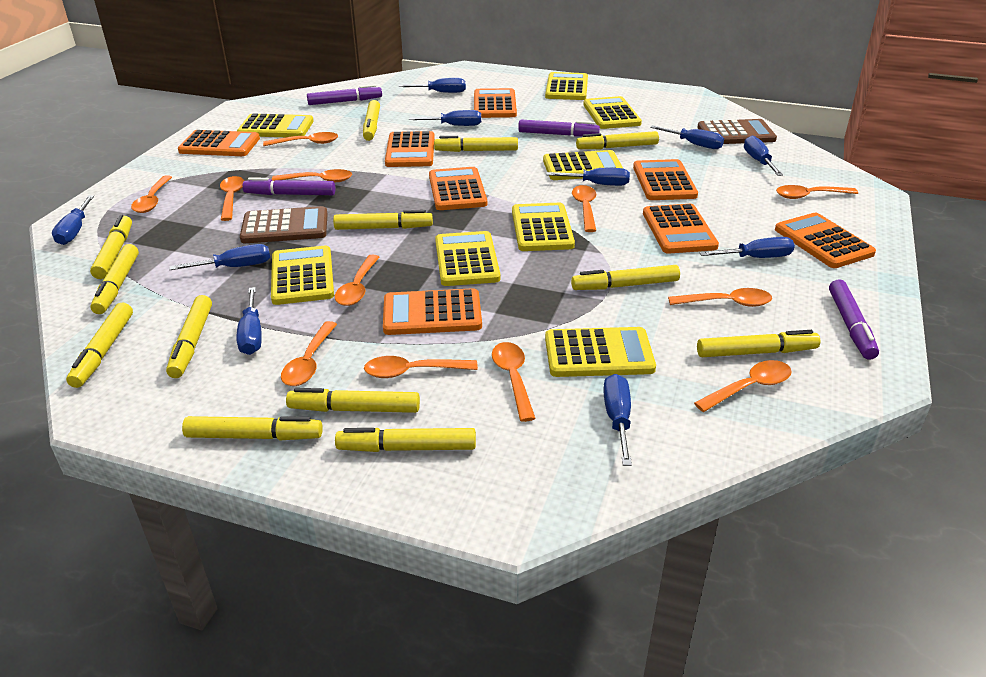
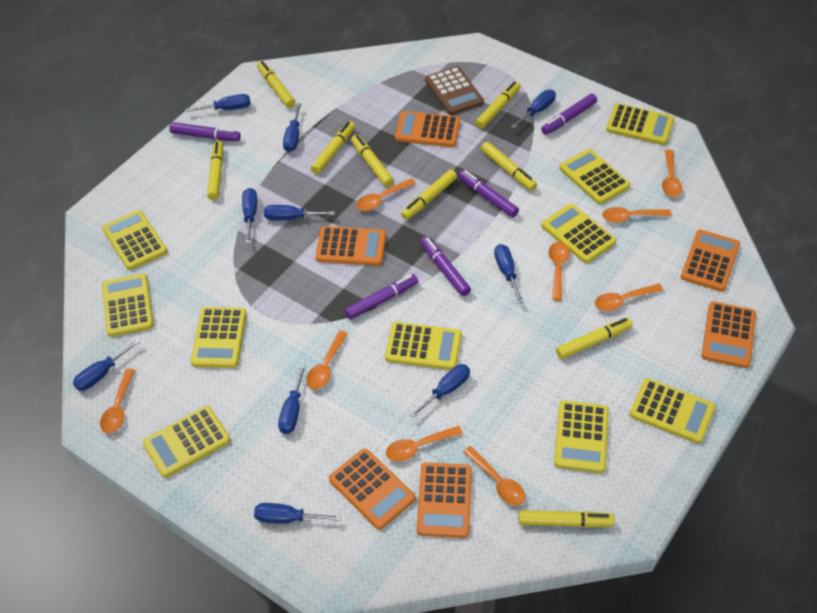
brown calculator: 2 -> 1
orange calculator: 8 -> 6
orange spoon: 12 -> 9
purple marker: 4 -> 5
yellow calculator: 8 -> 10
yellow marker: 13 -> 9

